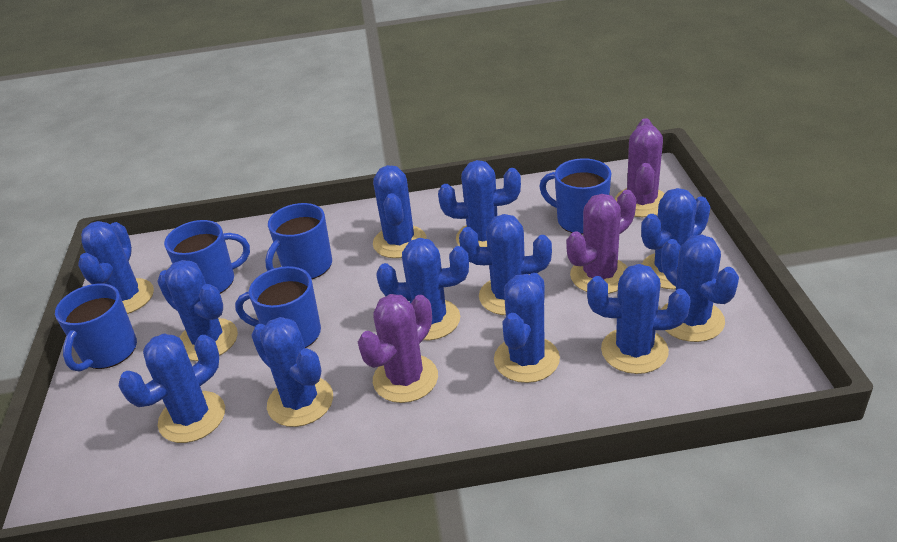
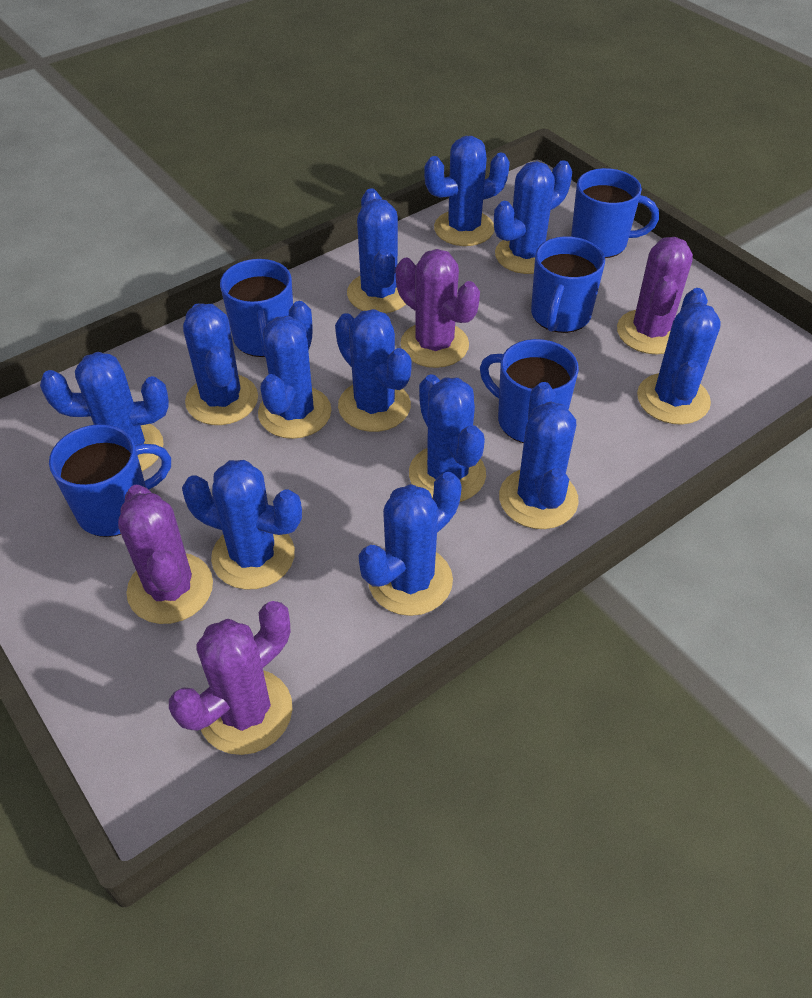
purple cactus: 3 -> 4

